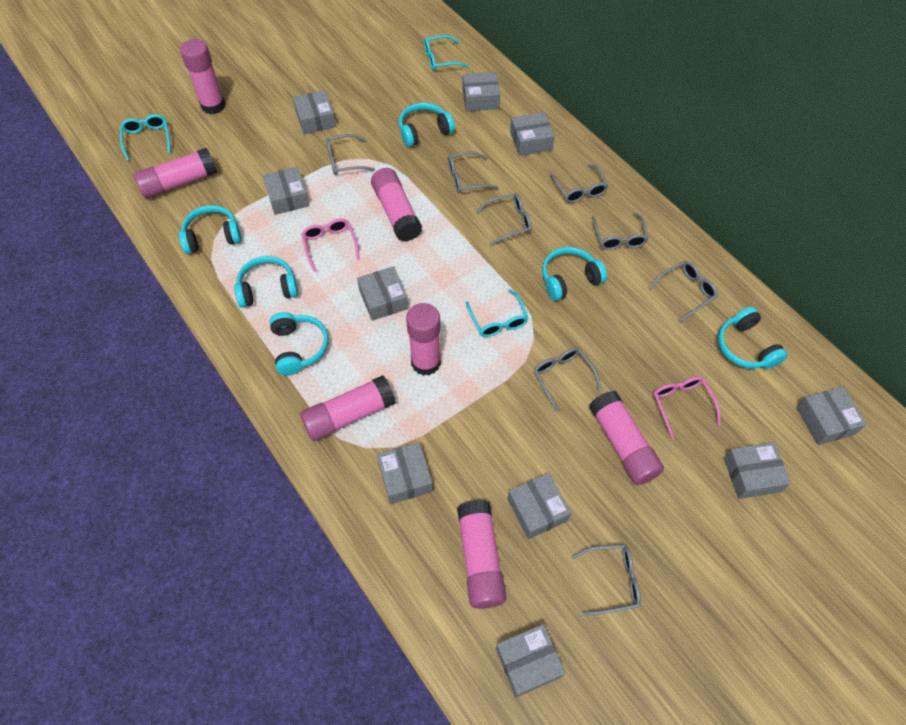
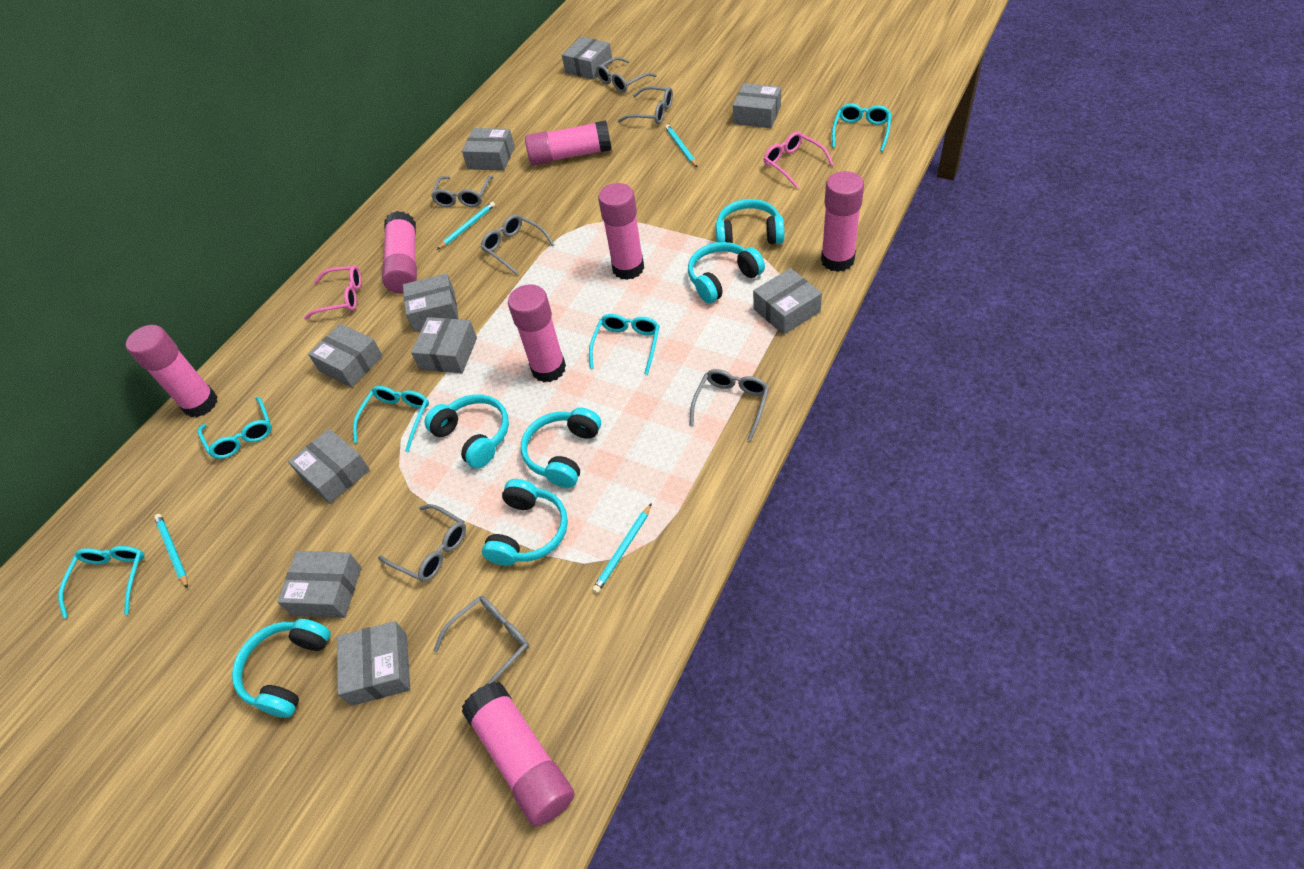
grey glasses: 8 -> 7
turquoise glasses: 3 -> 5
turquoise pencil: 0 -> 4

